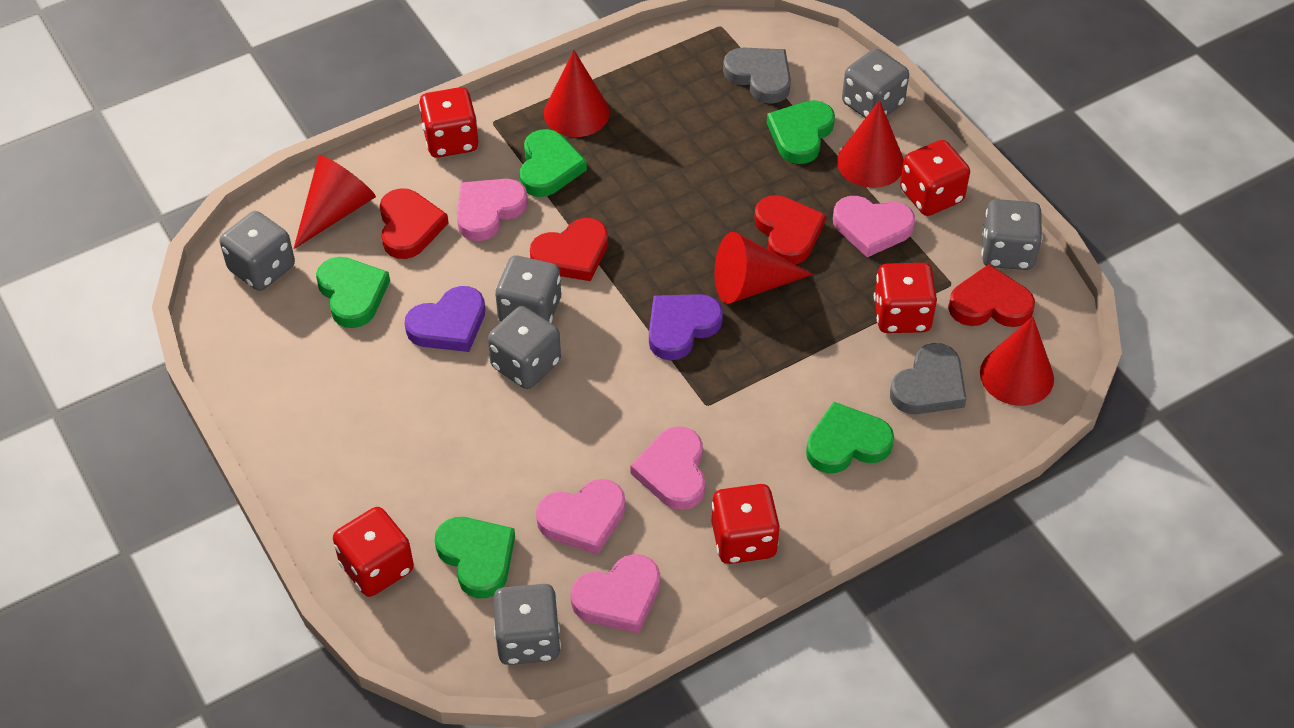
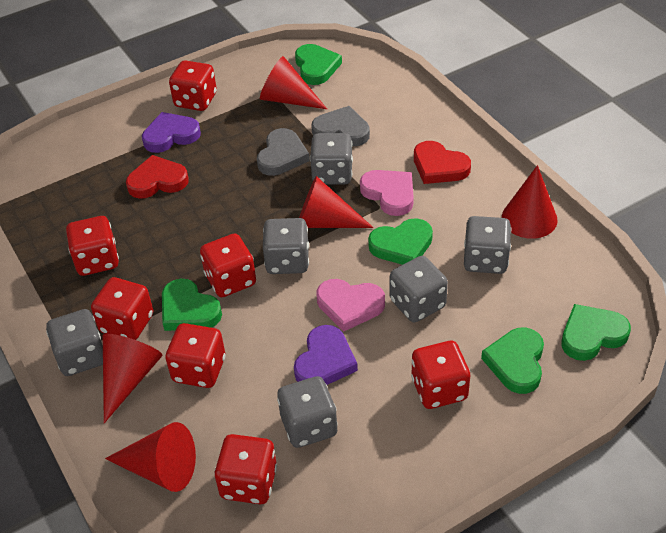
pink heart: 5 -> 2
red dice: 5 -> 7
red heart: 4 -> 2

